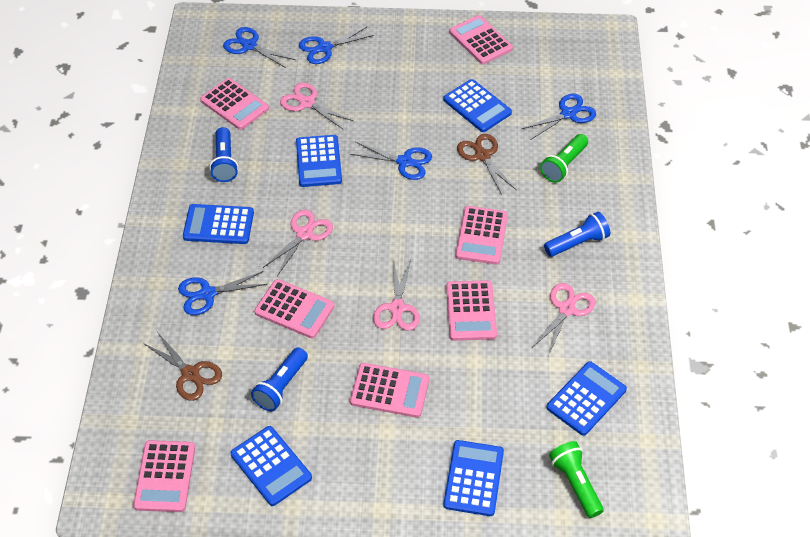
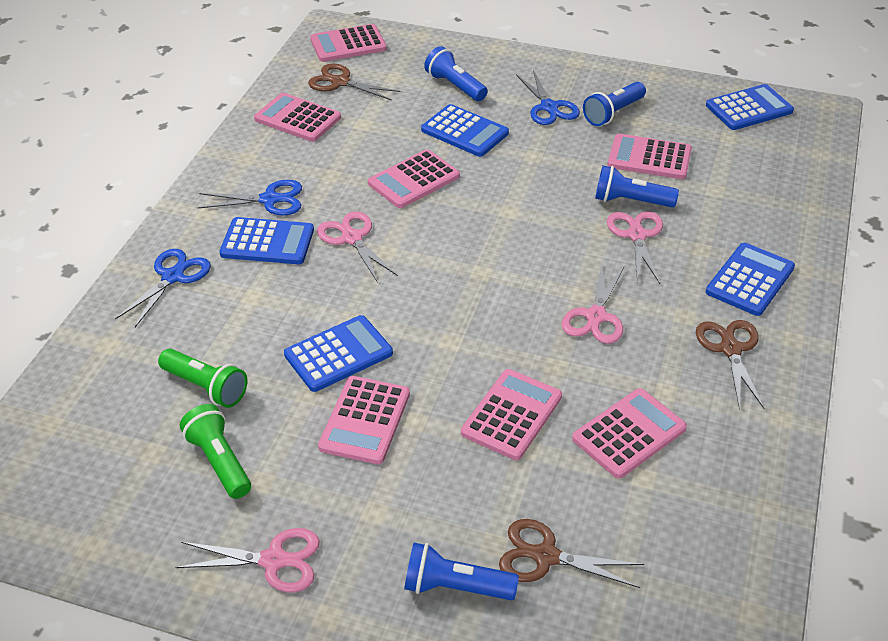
blue calculator: 6 -> 5
blue flashlight: 3 -> 4
blue scissors: 5 -> 3
brown scissors: 2 -> 3

